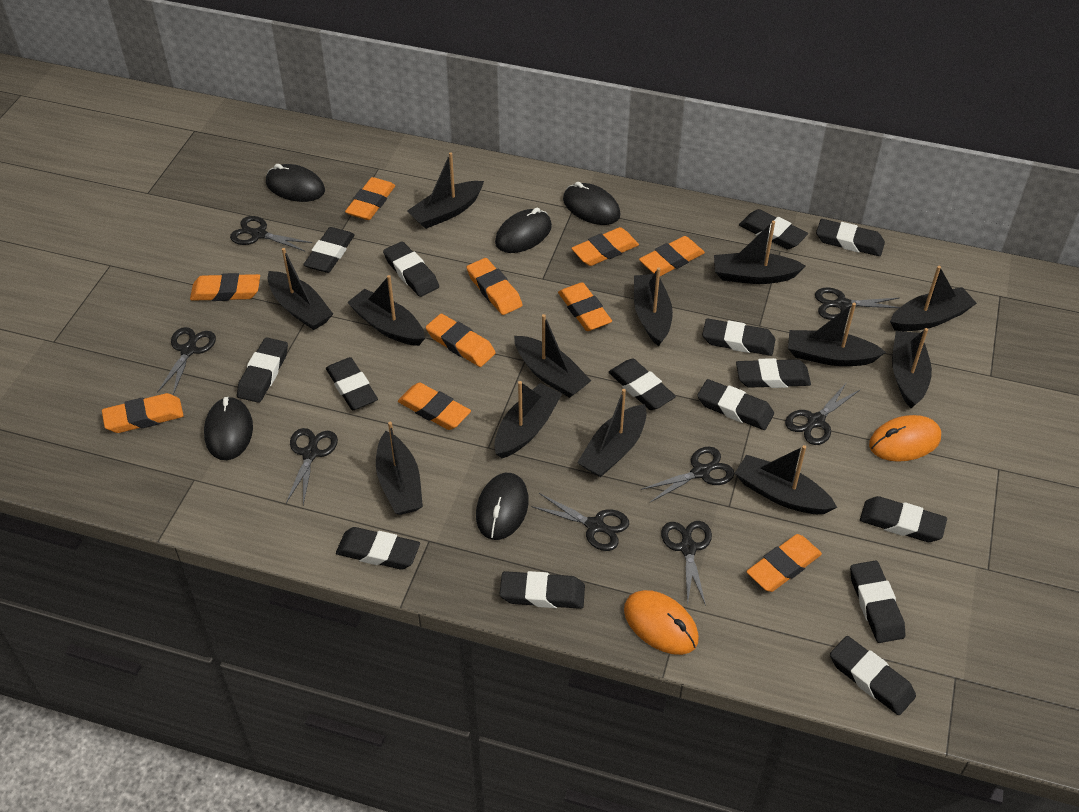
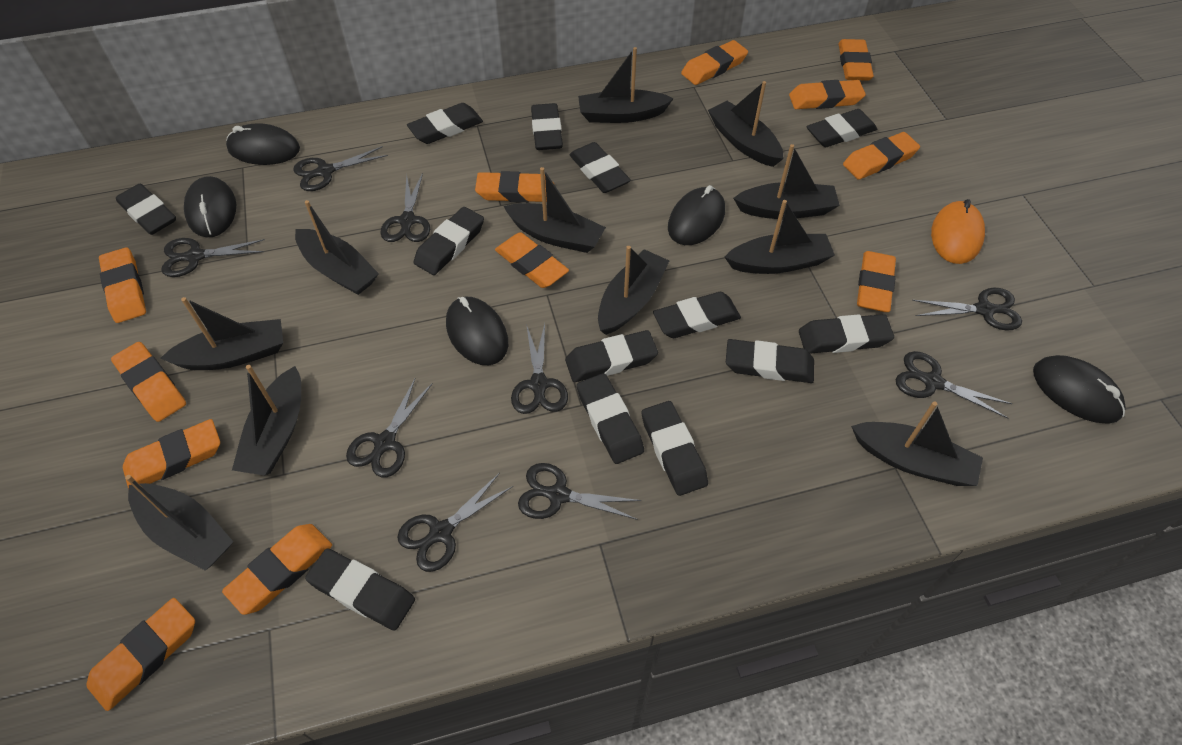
black boat: 13 -> 11
black eraser: 15 -> 13
black scissors: 8 -> 9
orange eraser: 10 -> 12
orange mouse: 2 -> 1

